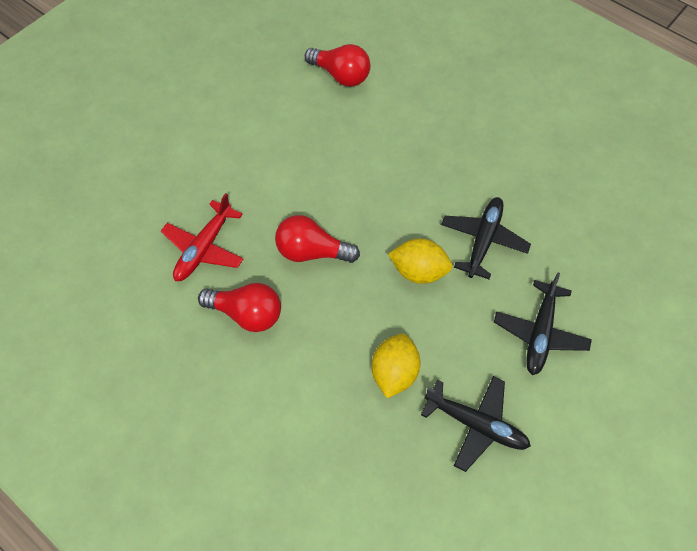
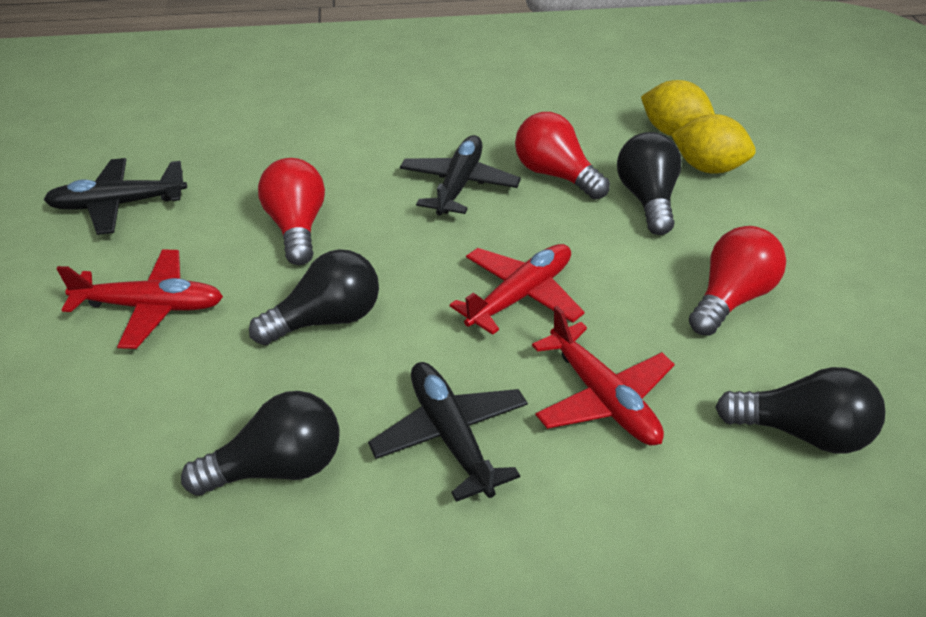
black light bulb: 0 -> 4
red plane: 1 -> 3

